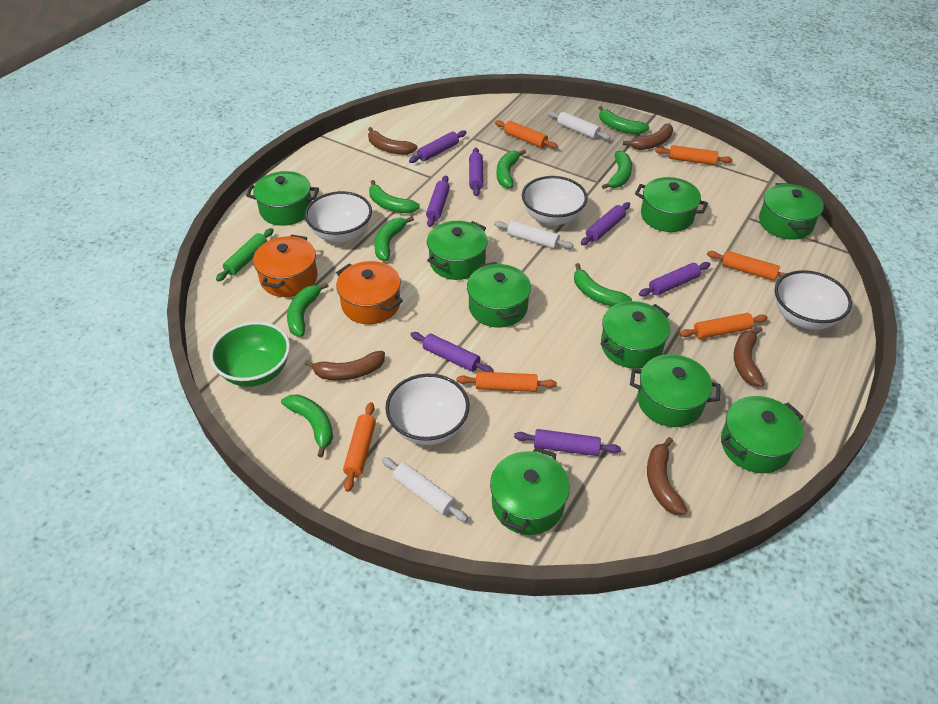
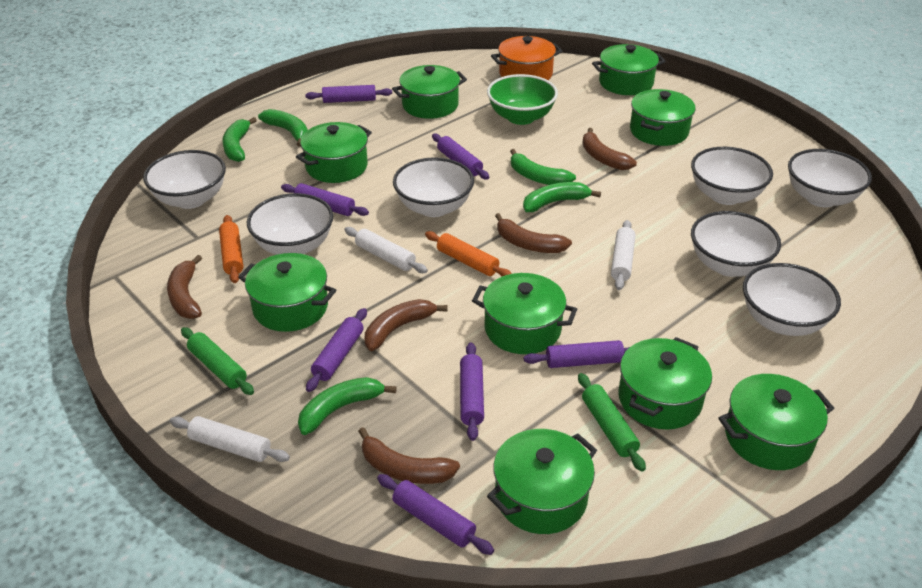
green banana: 8 -> 5
green rolling pin: 1 -> 2
orange pot: 2 -> 1
orange rolling pin: 6 -> 2
white bowl: 4 -> 7

